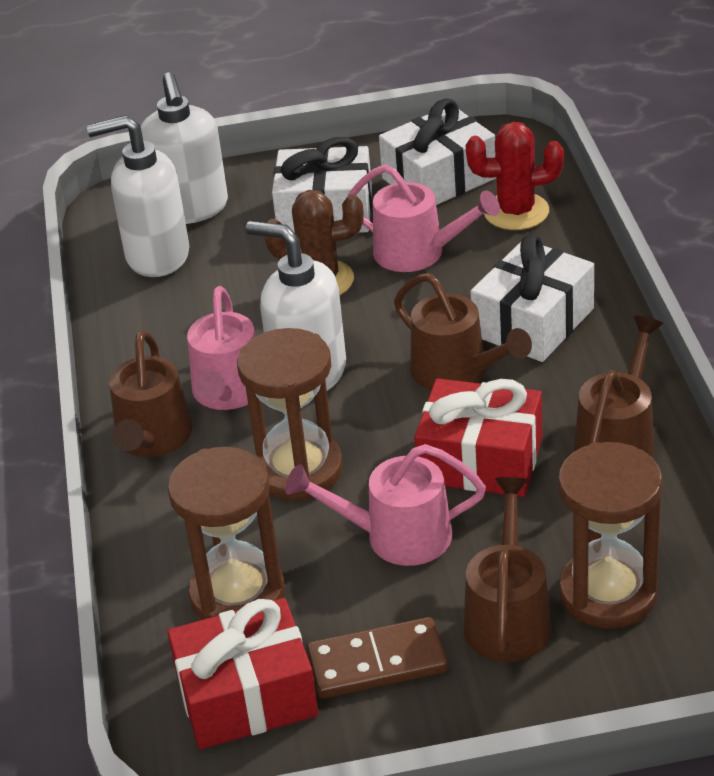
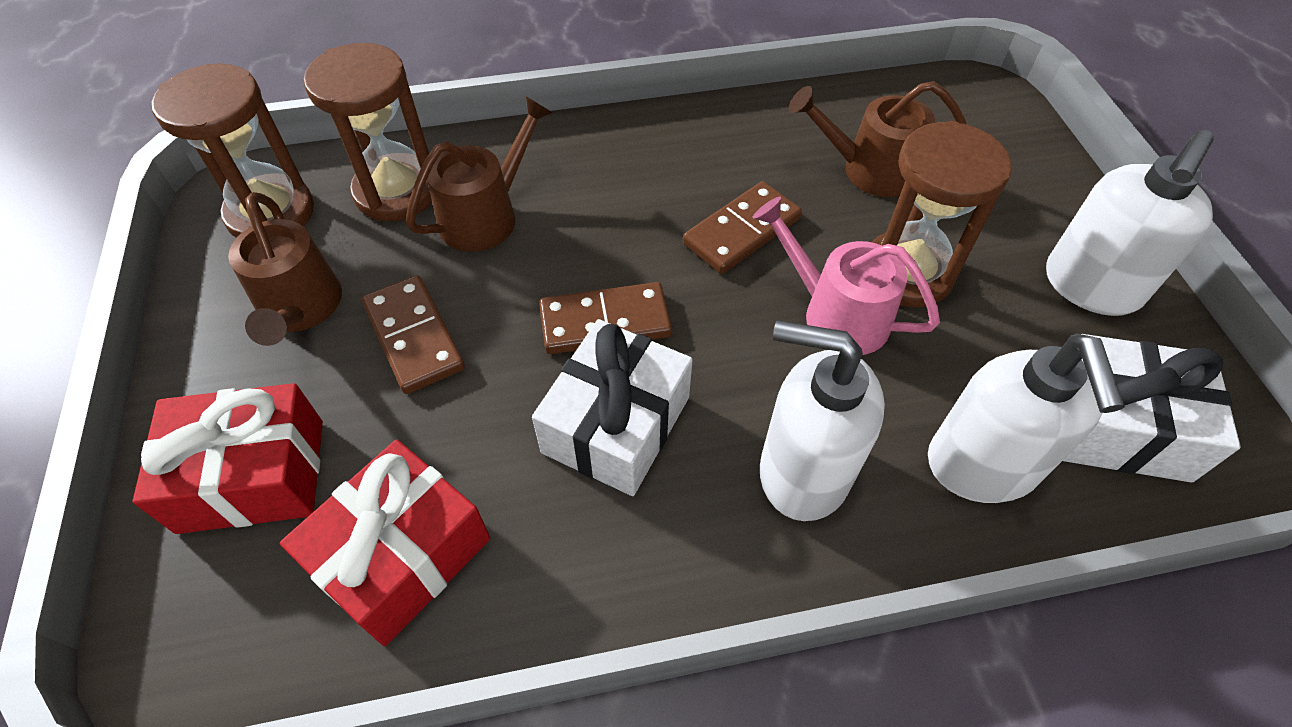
brown cactus: 1 -> 0
brown domino: 1 -> 3
brown watering can: 4 -> 3
pink watering can: 3 -> 1
red cactus: 1 -> 0
white gift: 3 -> 2

